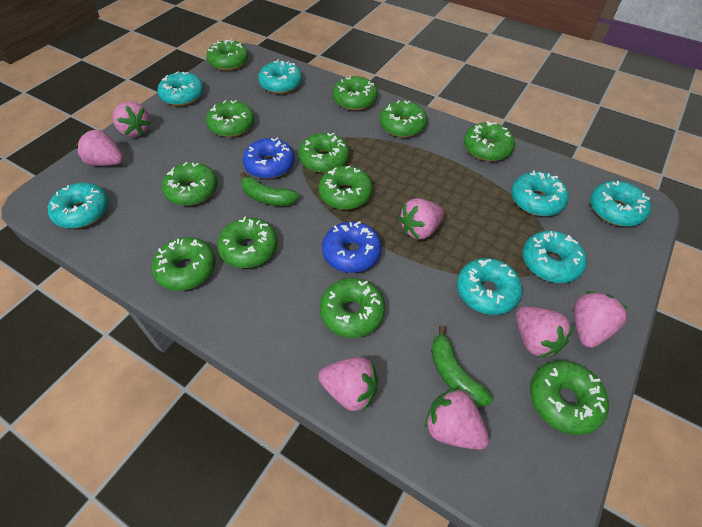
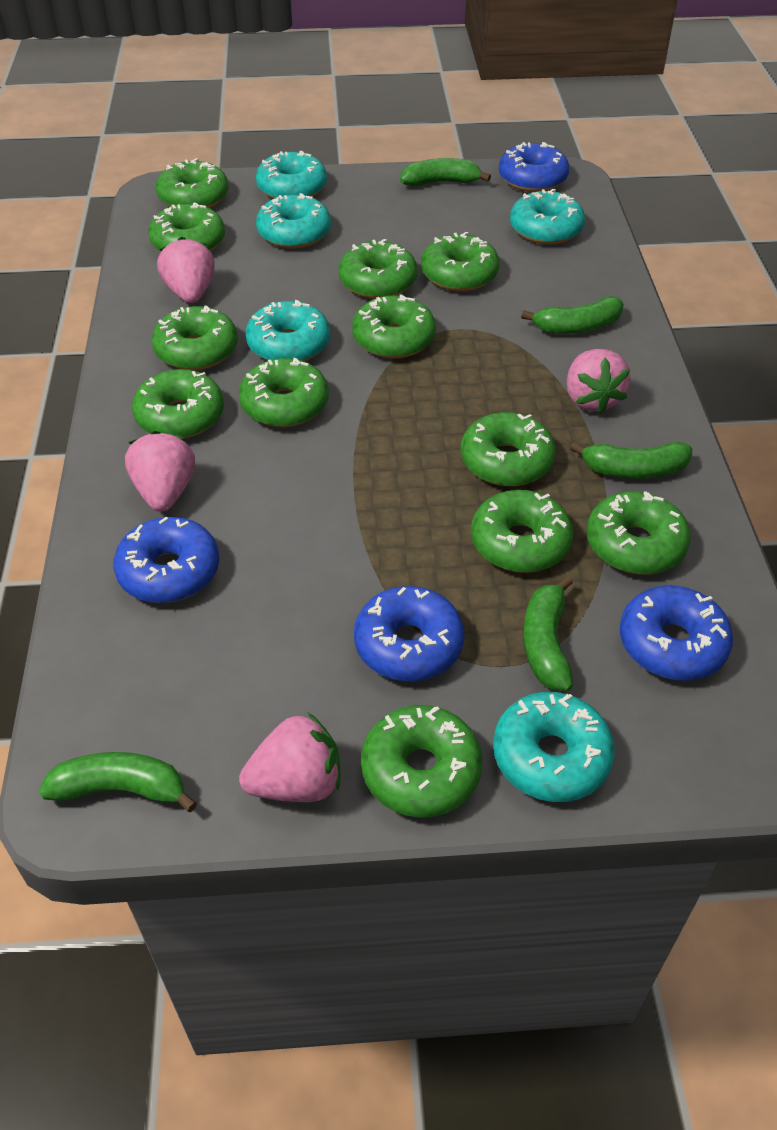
blue donut: 2 -> 4
green banana: 2 -> 5
pink strawberry: 7 -> 4
turquoise donut: 7 -> 5

